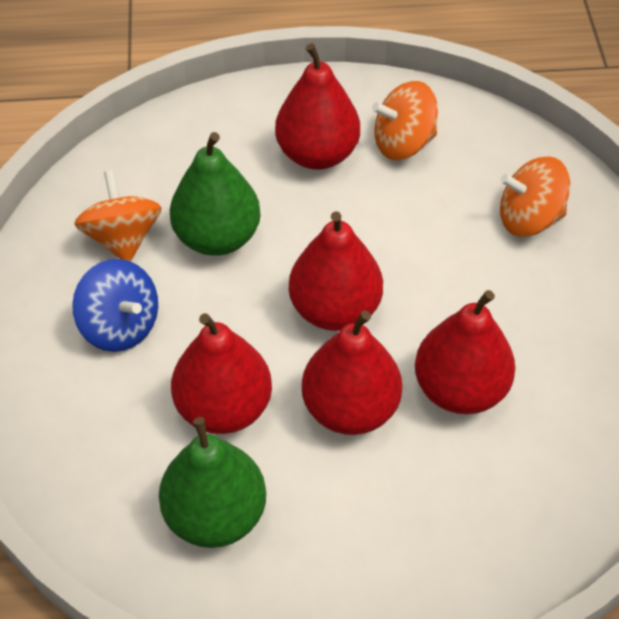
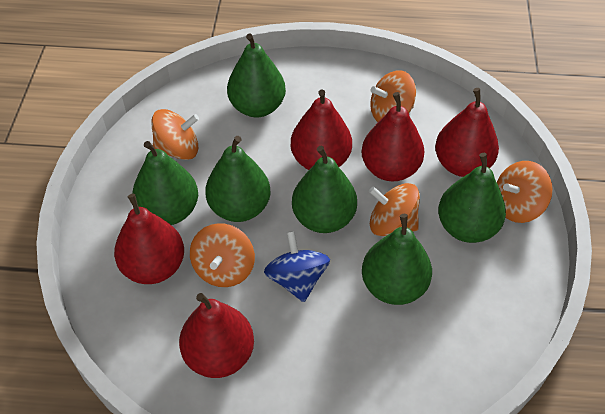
green pear: 2 -> 6
orange spinning top: 3 -> 5

